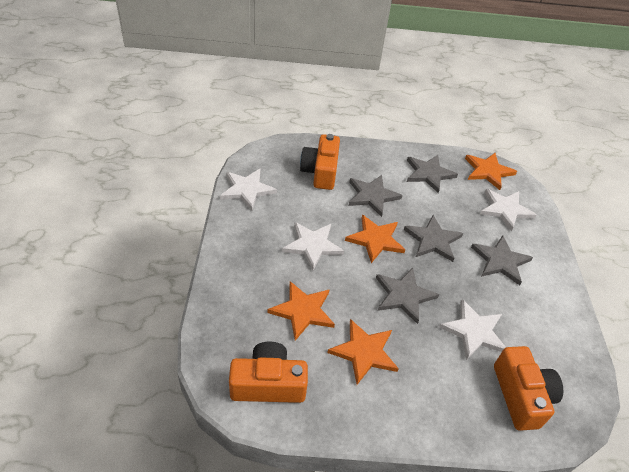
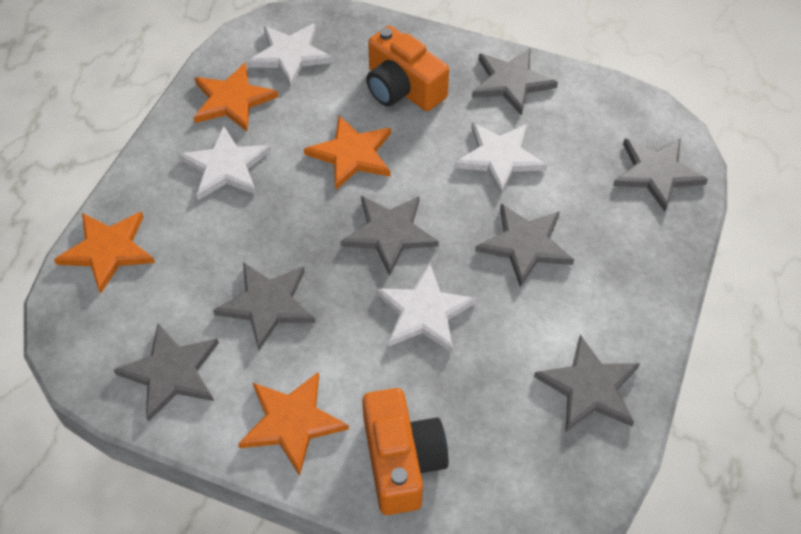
grey star: 5 -> 7
orange camera: 3 -> 2

